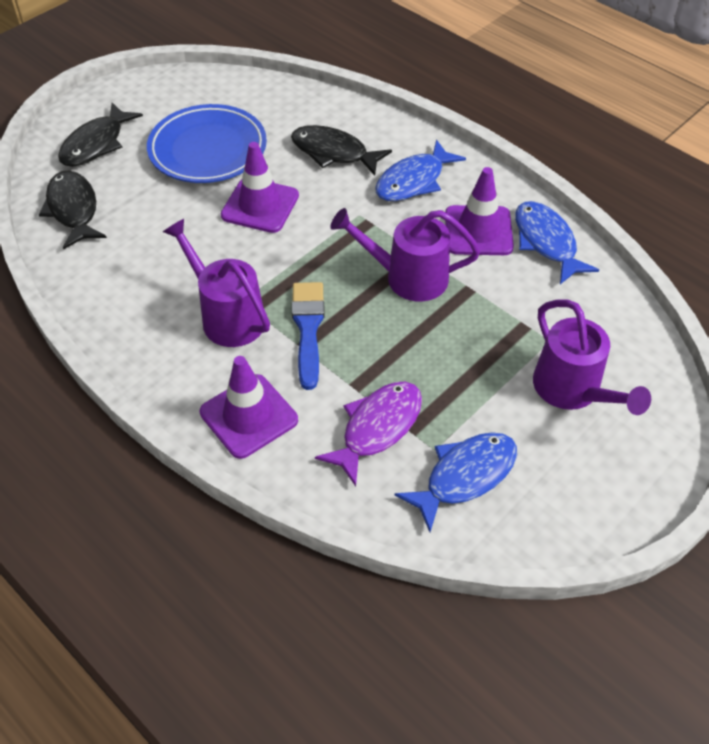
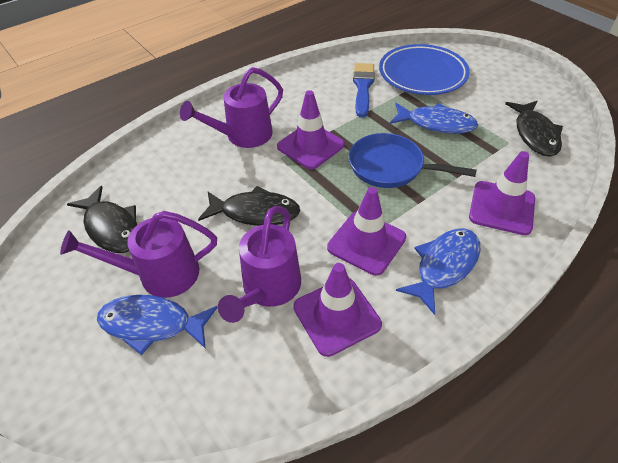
blue pan: 0 -> 1
purple fish: 1 -> 0
purple traffic cone: 3 -> 4

